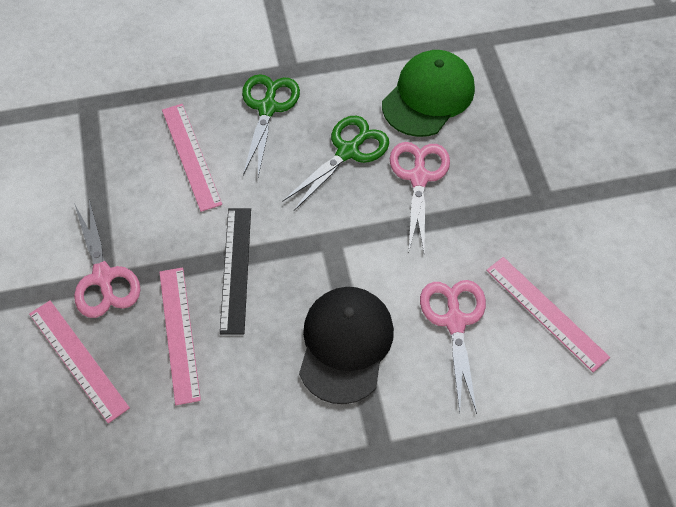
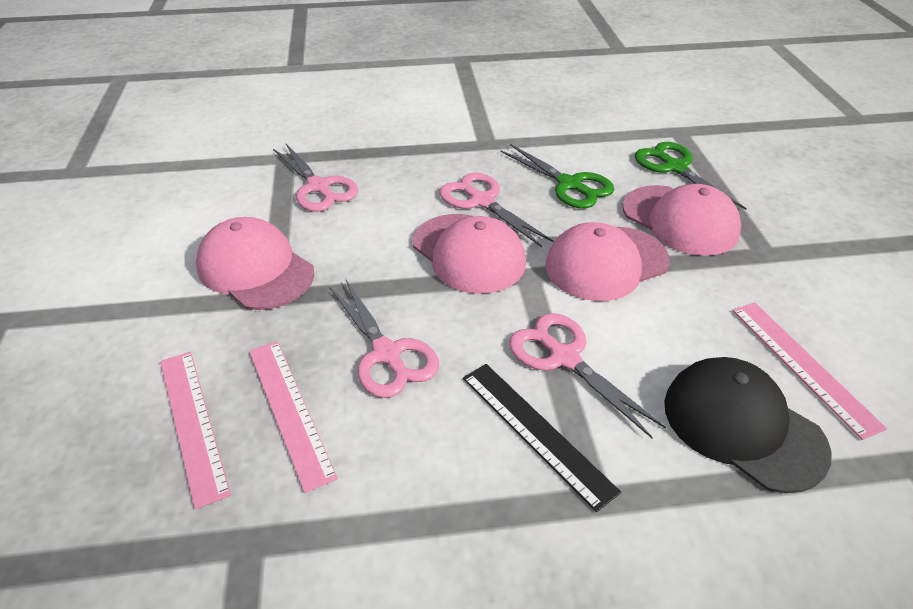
green cap: 1 -> 0
pink cap: 0 -> 4
pink ruler: 4 -> 3
pink scissors: 3 -> 4

